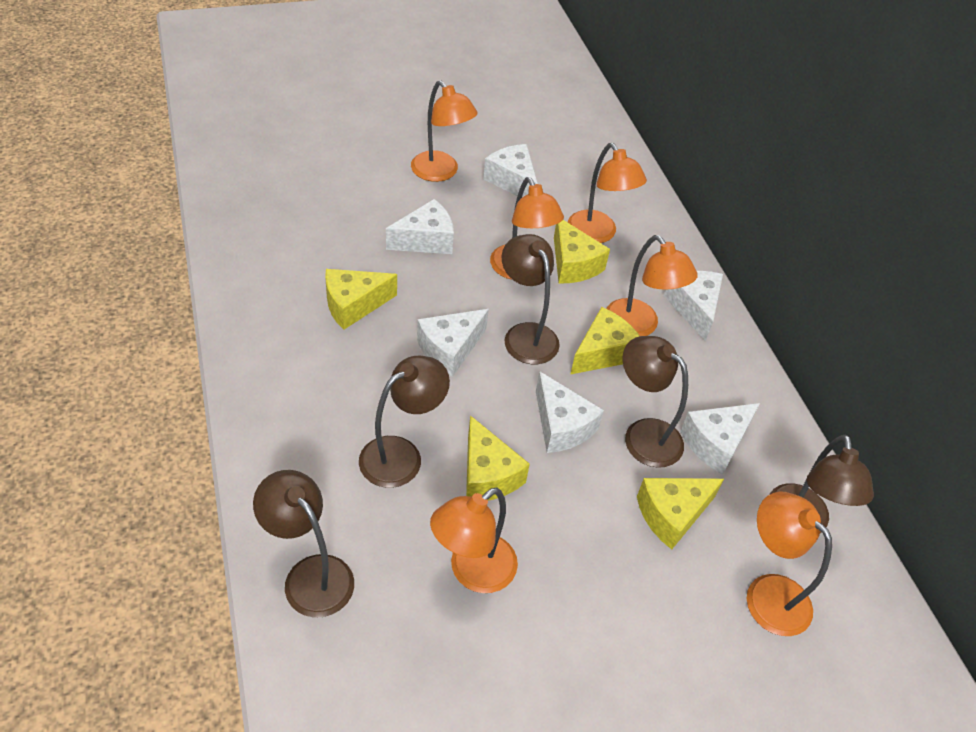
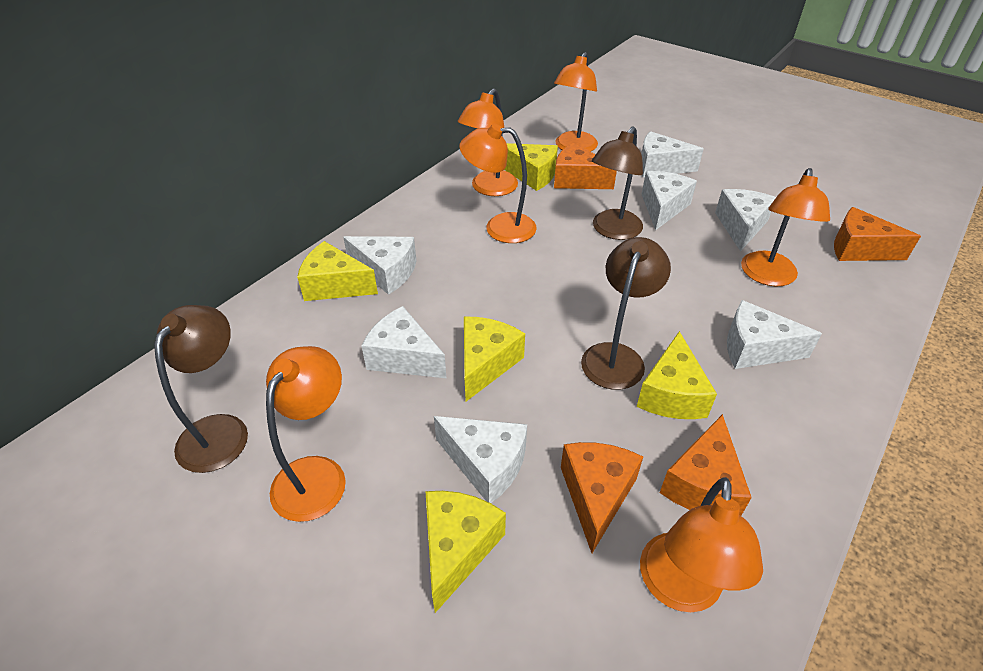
brown lamp: 5 -> 3
orange cheese: 0 -> 4
white cheese: 6 -> 7

